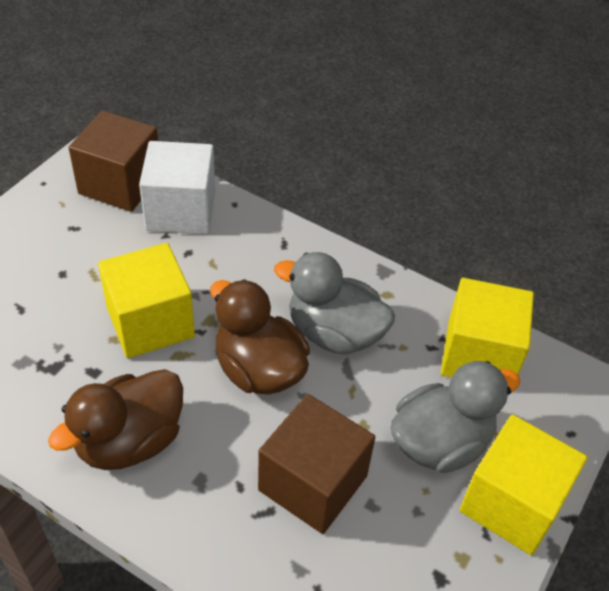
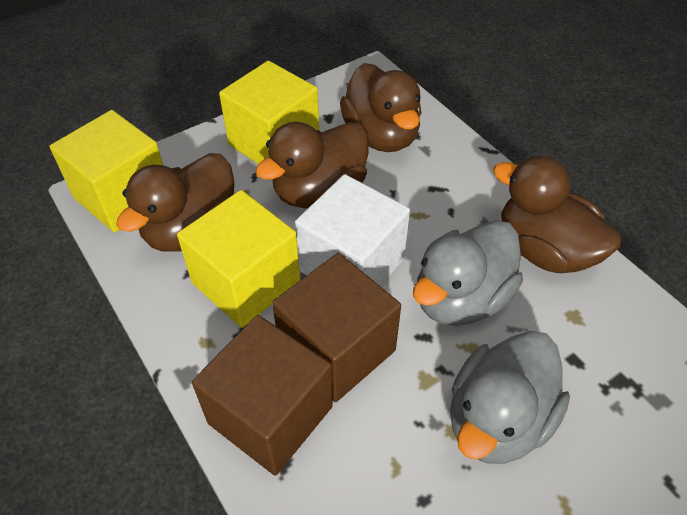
brown duck: 2 -> 4

